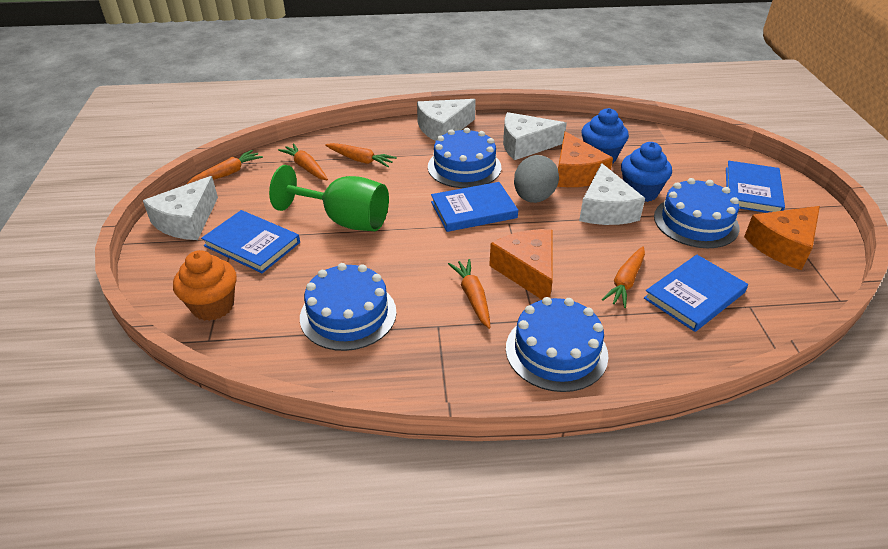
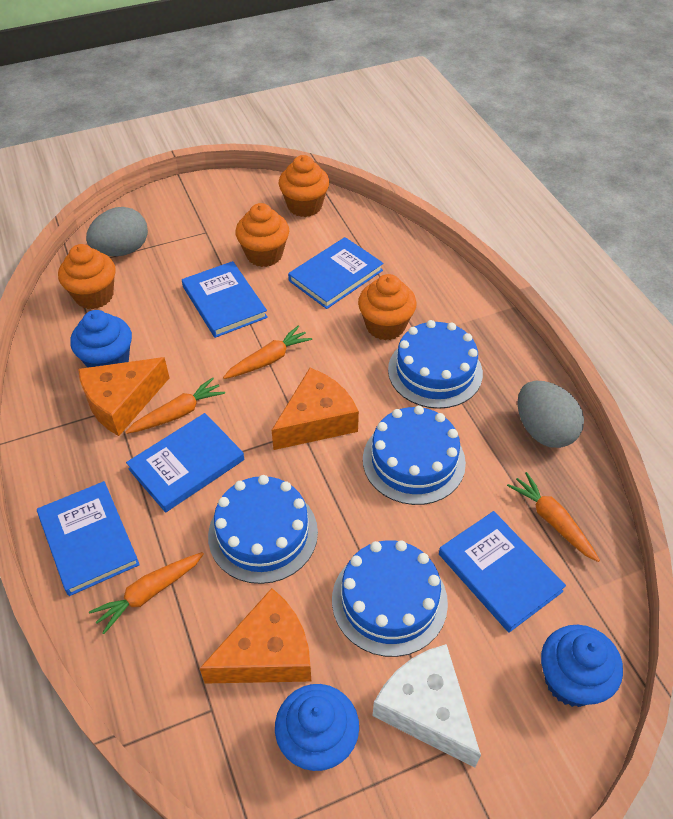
blue book: 4 -> 5
blue cupcake: 2 -> 3
green goblet: 1 -> 0
grey egg: 1 -> 2
orange carrot: 5 -> 4
orange cupcake: 1 -> 4
white cheese: 4 -> 1

